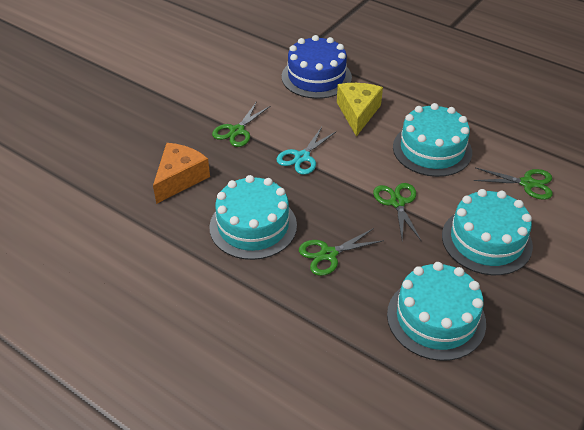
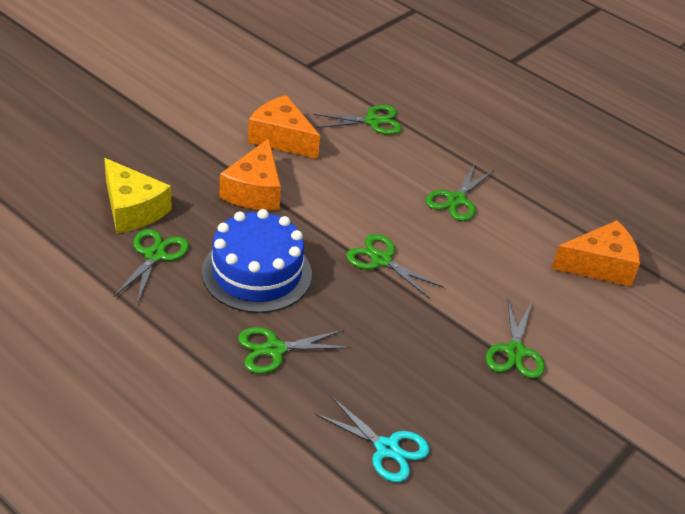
green scissors: 4 -> 6
orange cheese: 1 -> 3
turquoise cake: 4 -> 0

